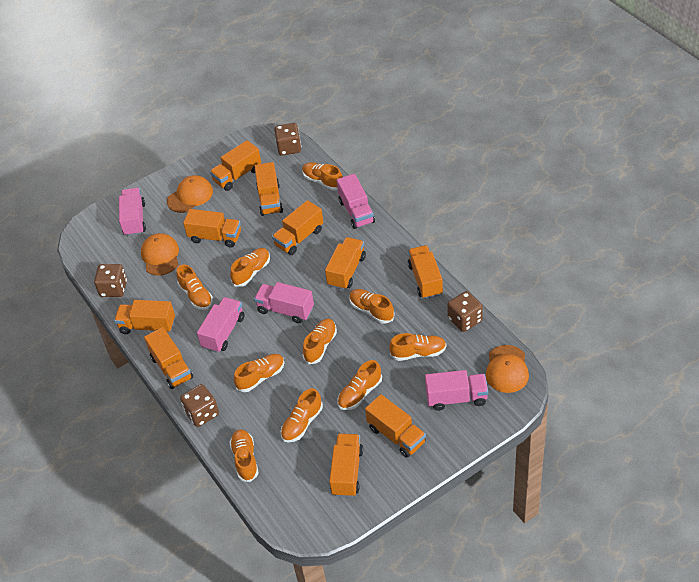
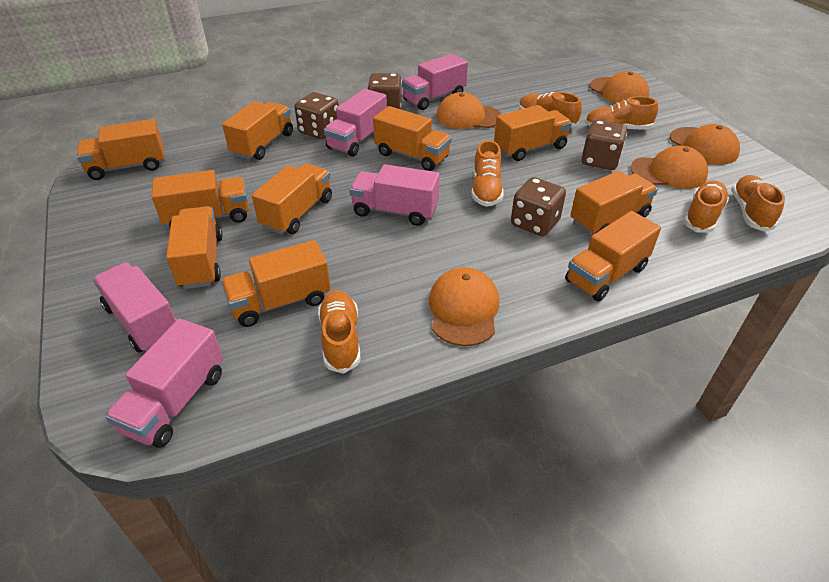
orange cap: 3 -> 5
orange shoe: 10 -> 6

